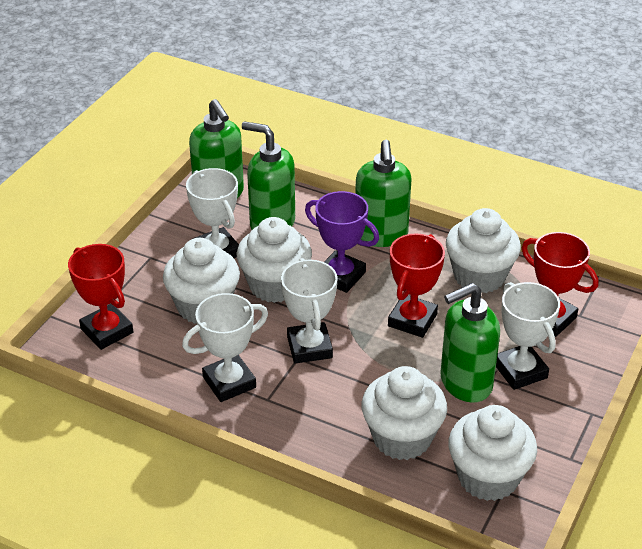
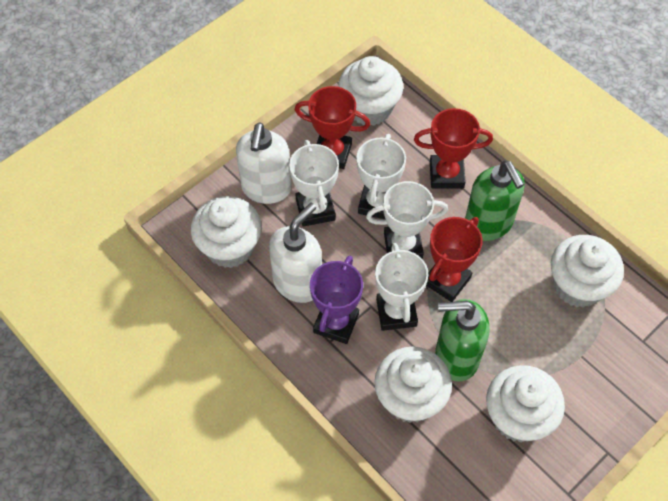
green soap dispenser: 4 -> 2
white soap dispenser: 0 -> 2

